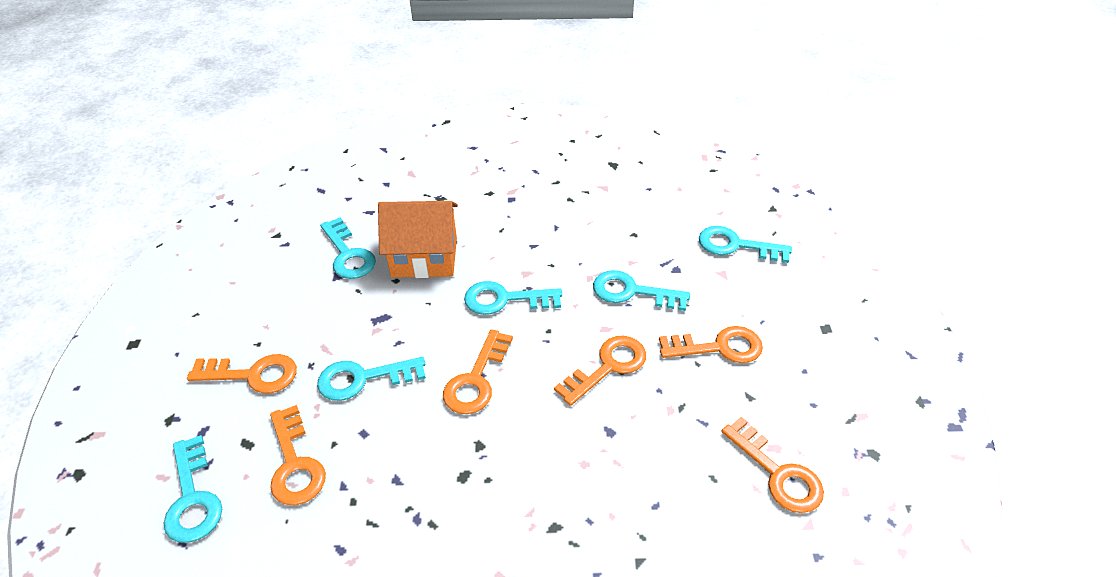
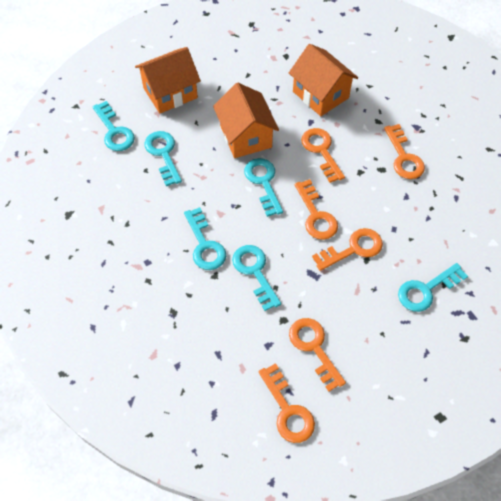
orange house: 1 -> 3

